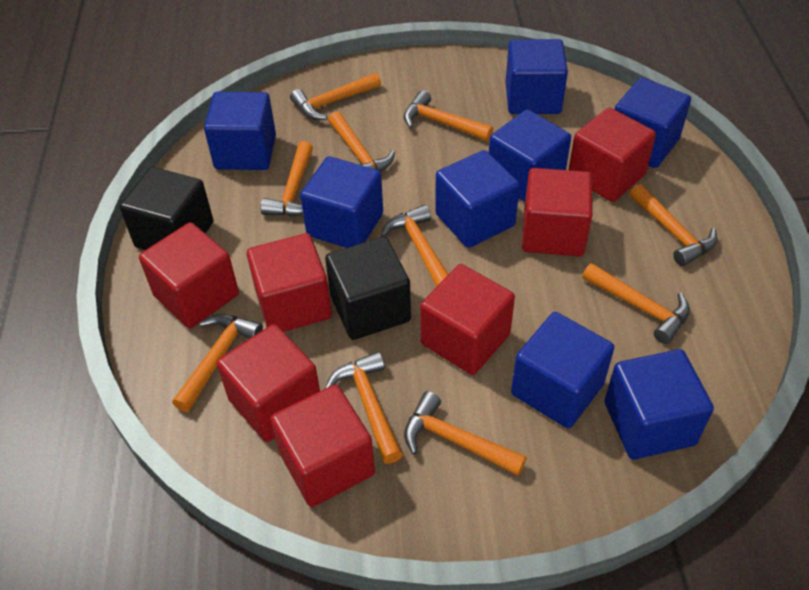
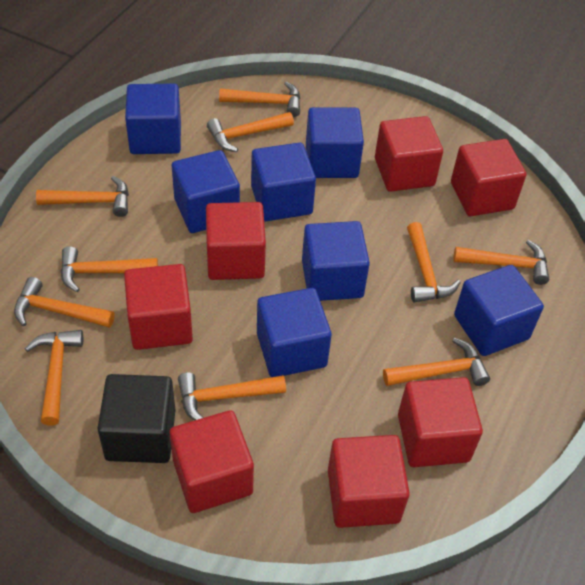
black cube: 2 -> 1
blue cube: 8 -> 7

